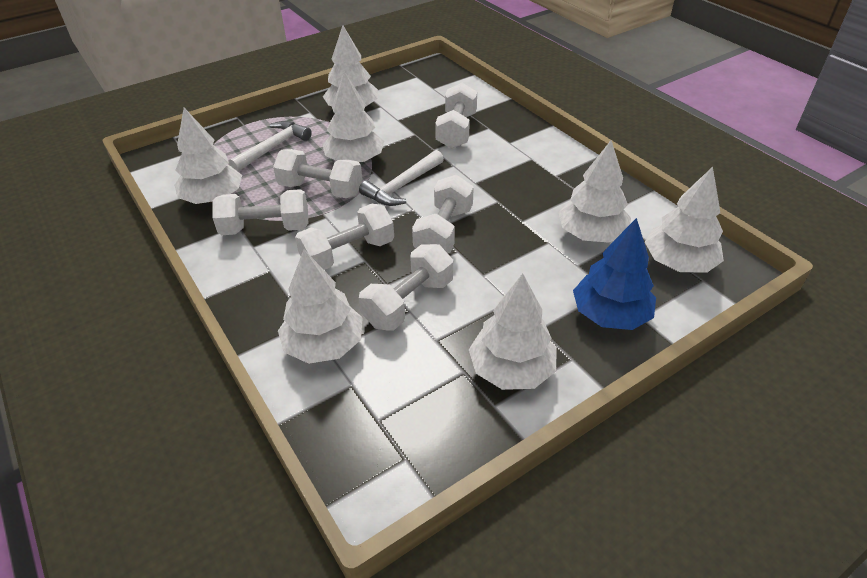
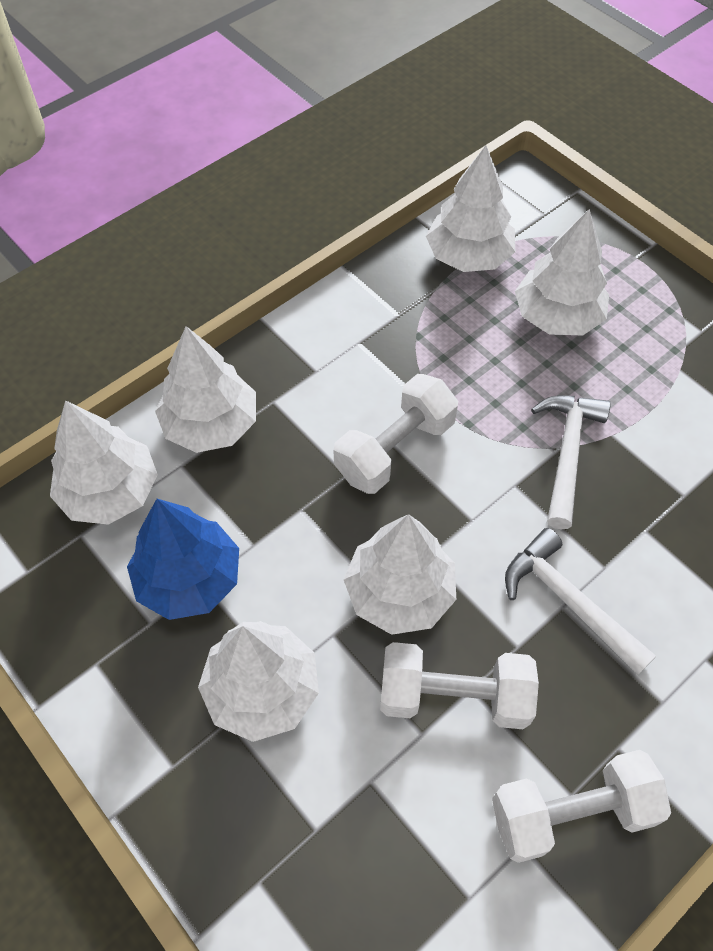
white dumbbell: 6 -> 3
white tree: 7 -> 6

